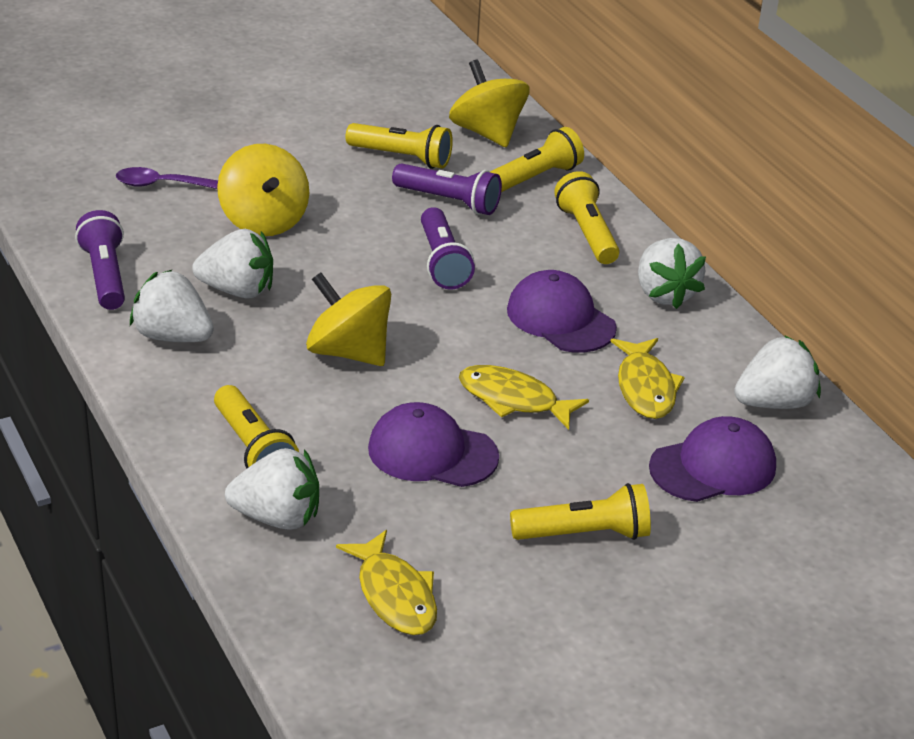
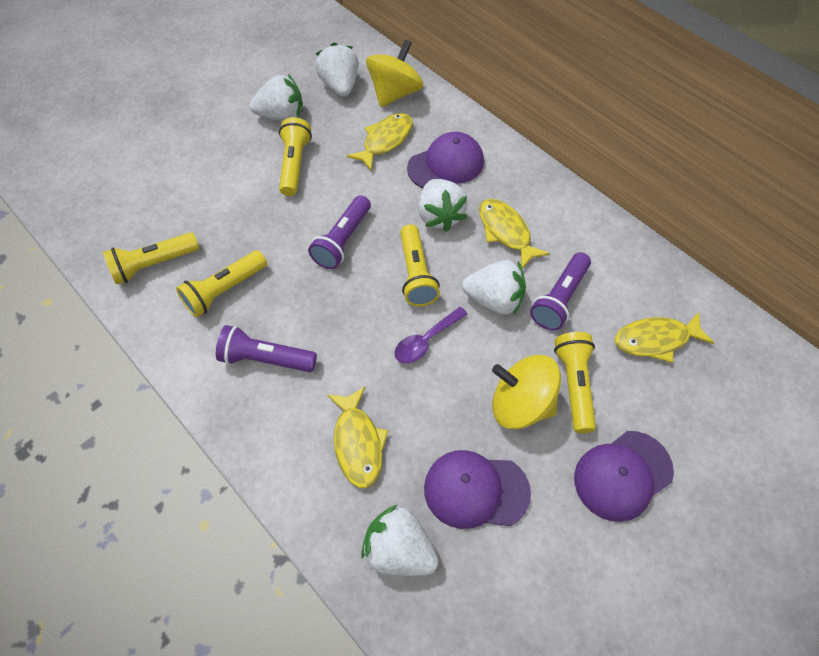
yellow fish: 3 -> 4
yellow spinning top: 3 -> 2

